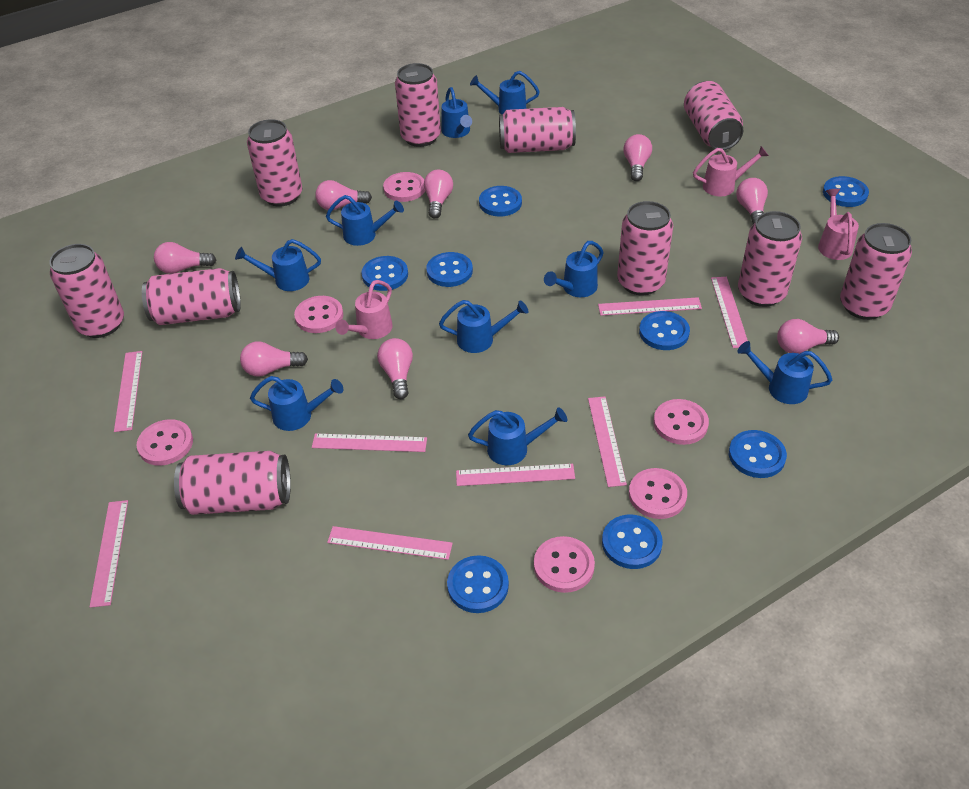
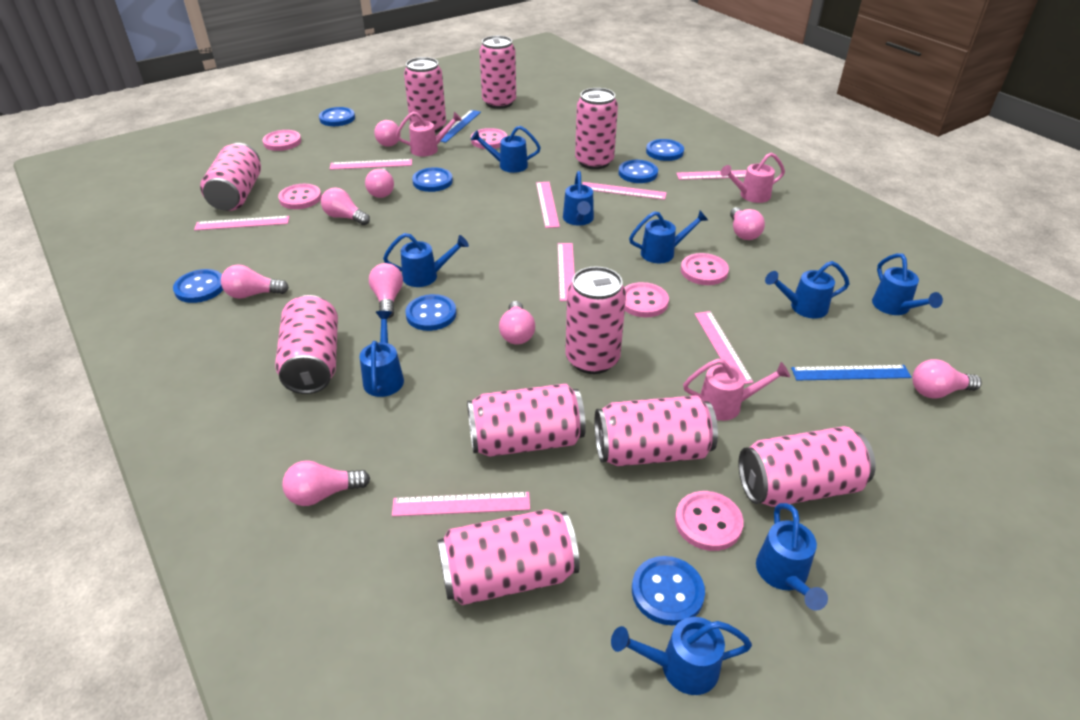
blue button: 8 -> 7
blue ruler: 0 -> 2
pink light bulb: 8 -> 9

